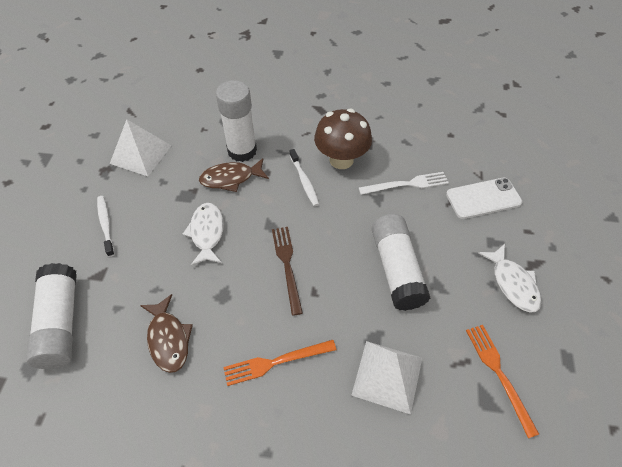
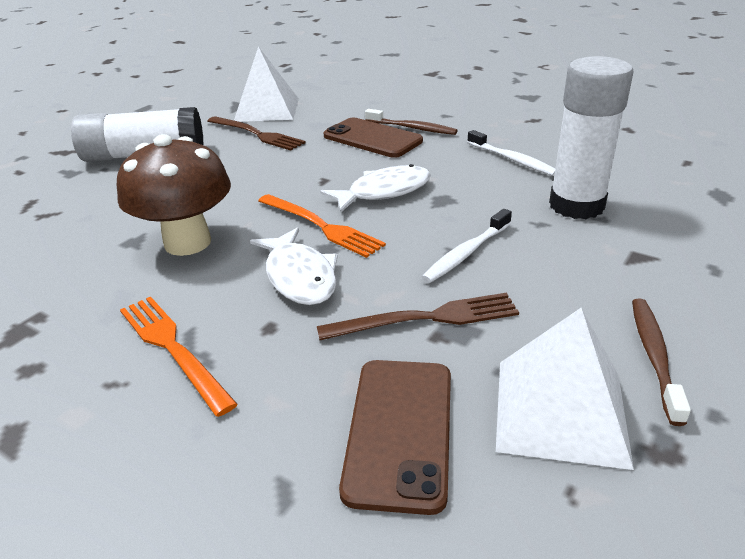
brown fish: 2 -> 0
brown fork: 1 -> 2
brown phone: 0 -> 2
brown toothbrush: 0 -> 2
white fork: 1 -> 0
white glue stick: 3 -> 2
white phone: 1 -> 0

